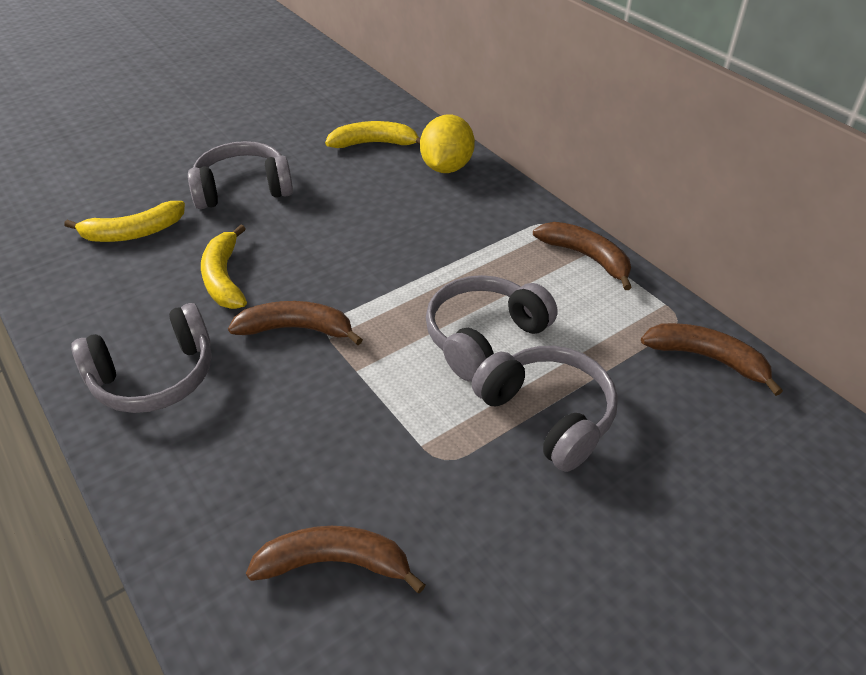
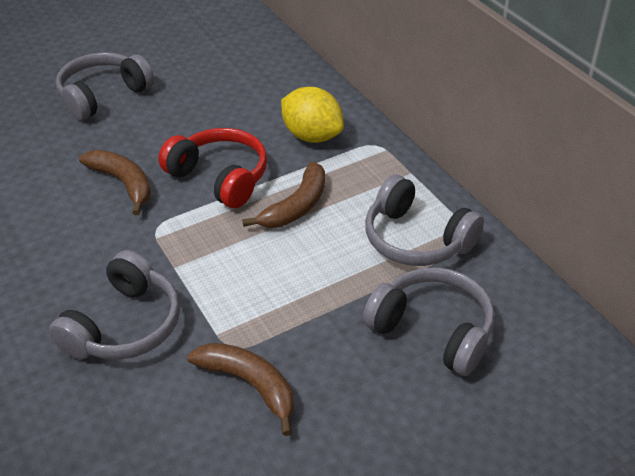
brown banana: 4 -> 3
red headphones: 0 -> 1
yellow banana: 3 -> 0

